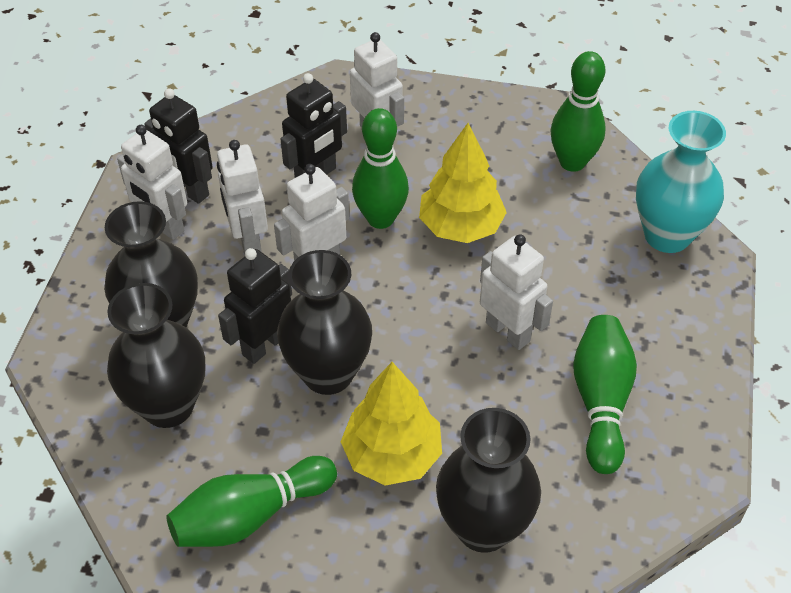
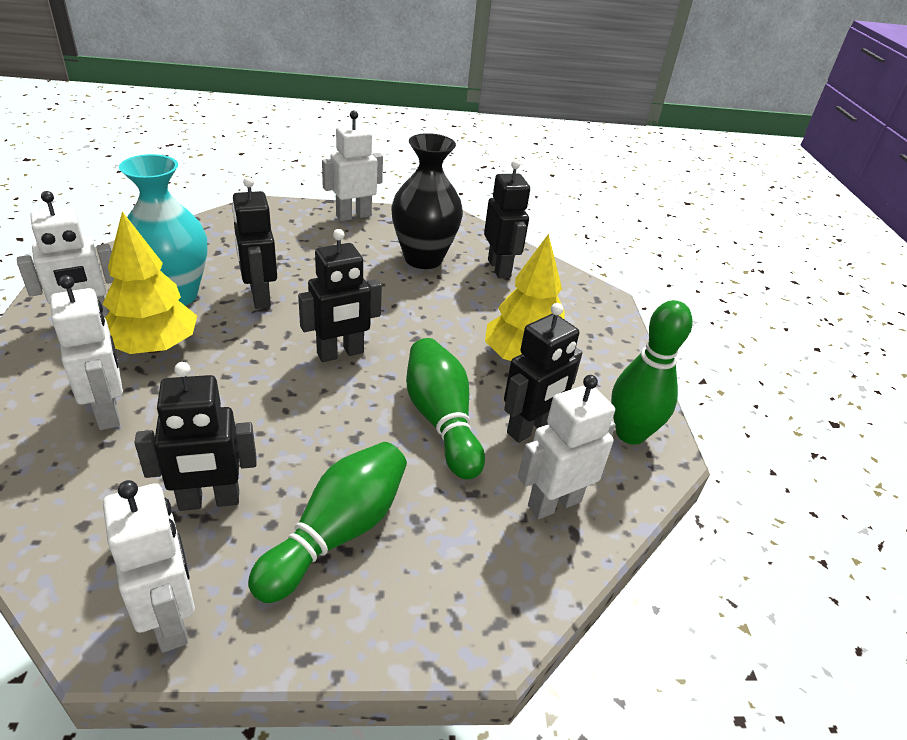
black robot: 3 -> 5
black vase: 4 -> 1
green bowling pin: 4 -> 3

